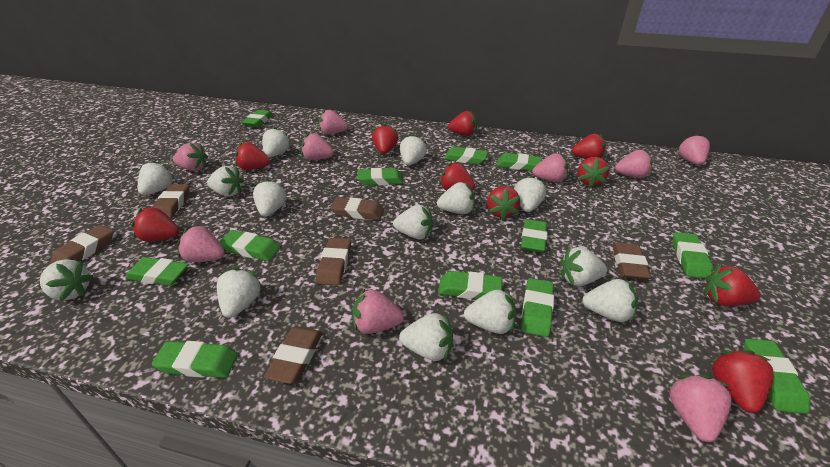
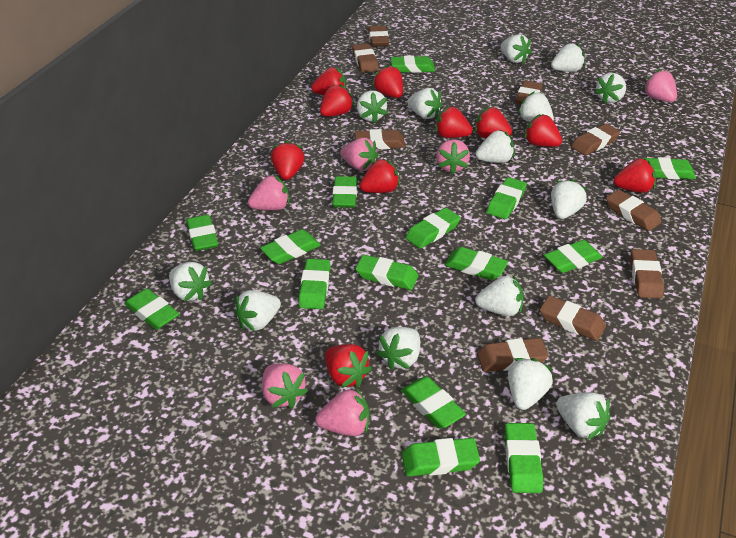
brown eraser: 6 -> 9
green eraser: 12 -> 15
pink strawberry: 9 -> 6

